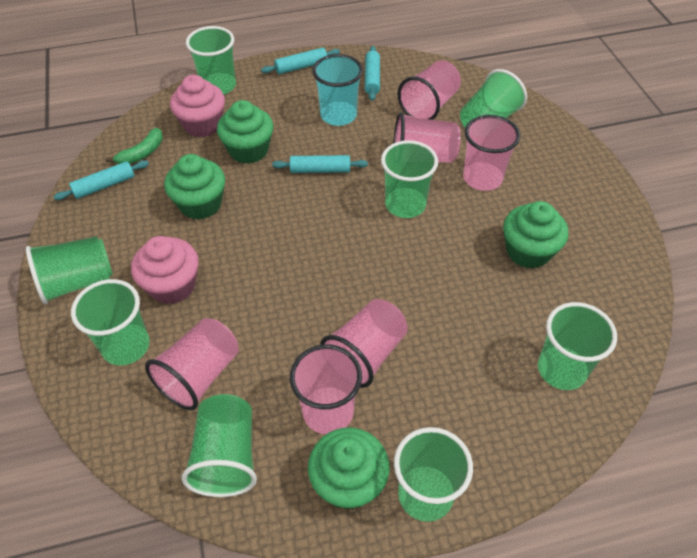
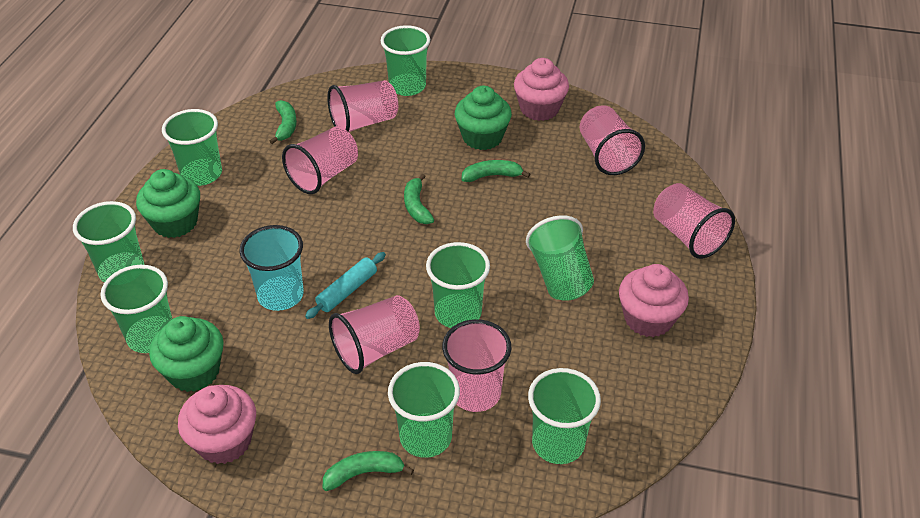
green banana: 1 -> 4
green cupcake: 4 -> 3
pink cupcake: 2 -> 3
turquoise rolling pin: 4 -> 1

